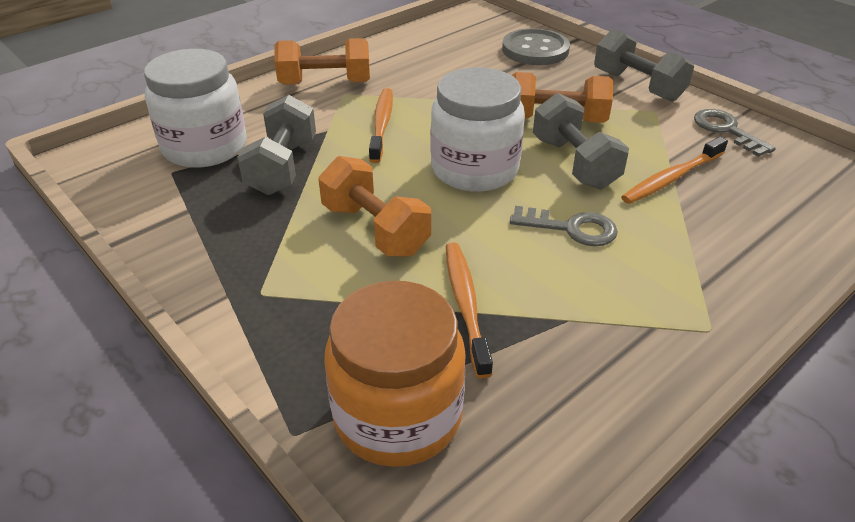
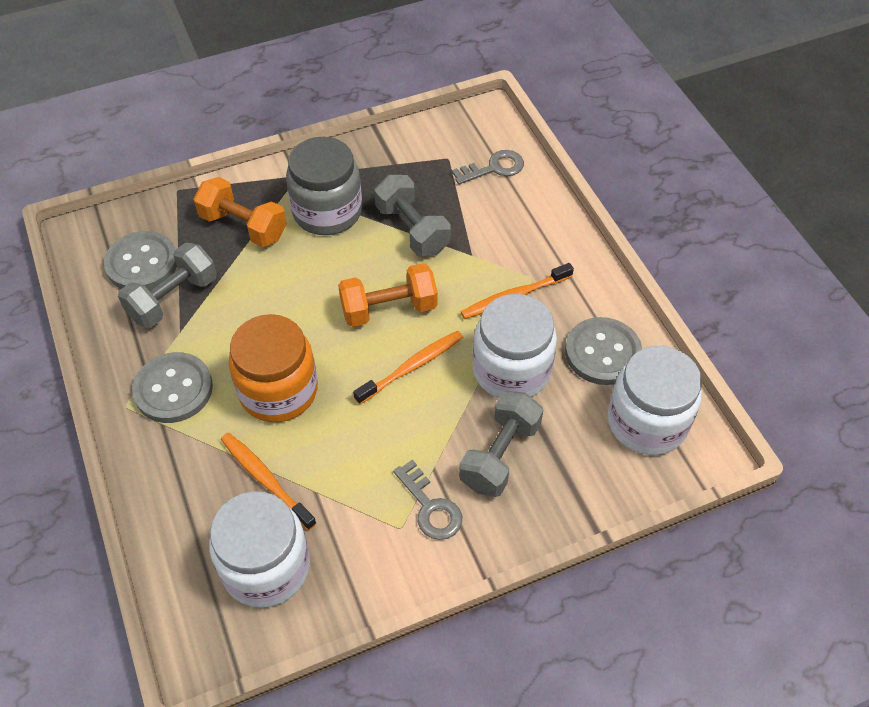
grey button: 1 -> 3
grey jar: 0 -> 1
orange dumbbell: 3 -> 2
white jar: 2 -> 3

